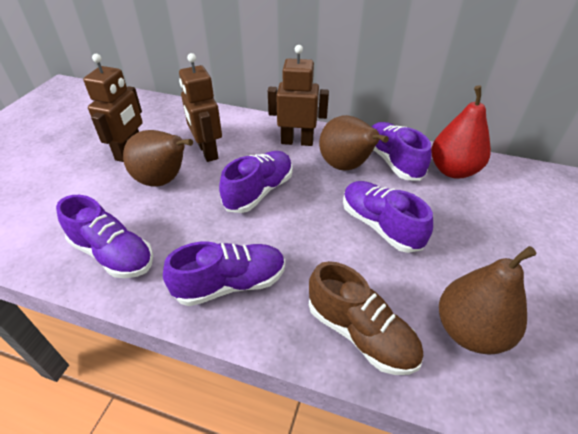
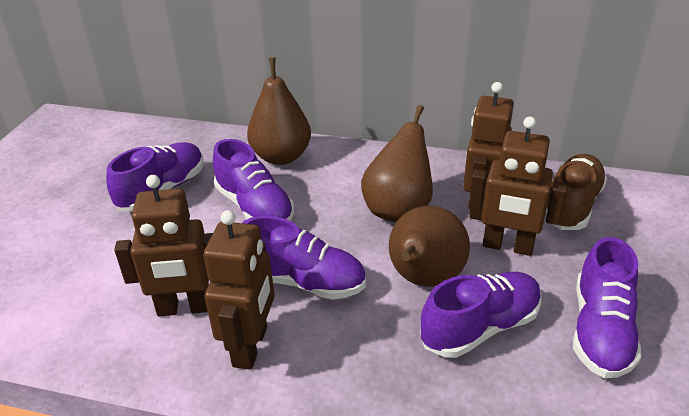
brown robot: 3 -> 4
red pear: 1 -> 0

